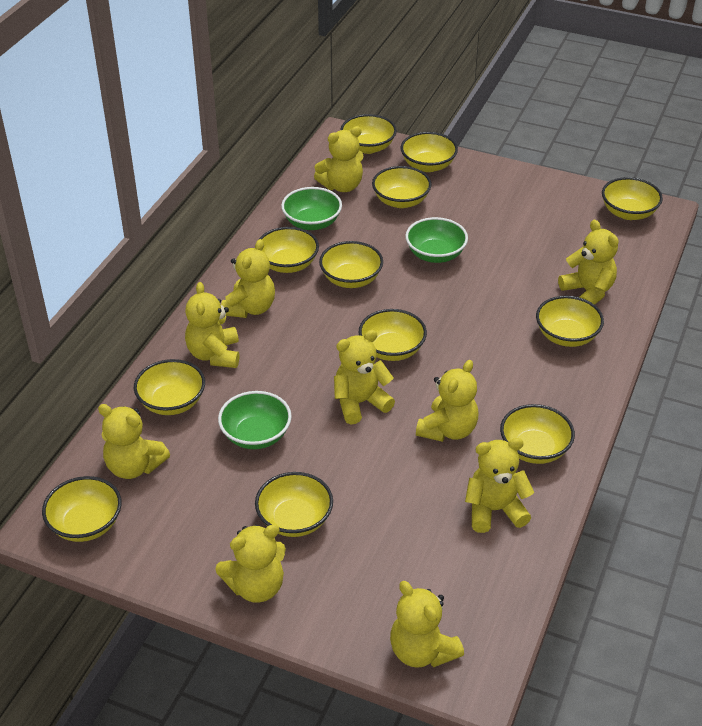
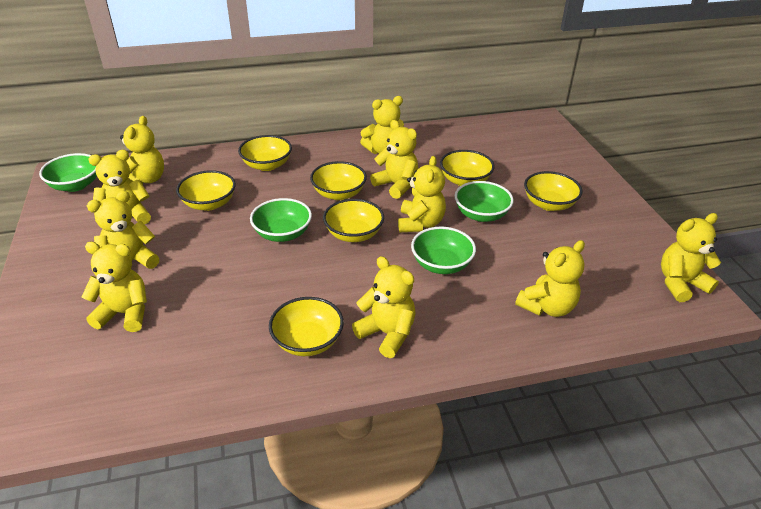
green bowl: 3 -> 4
yellow bowl: 12 -> 7

